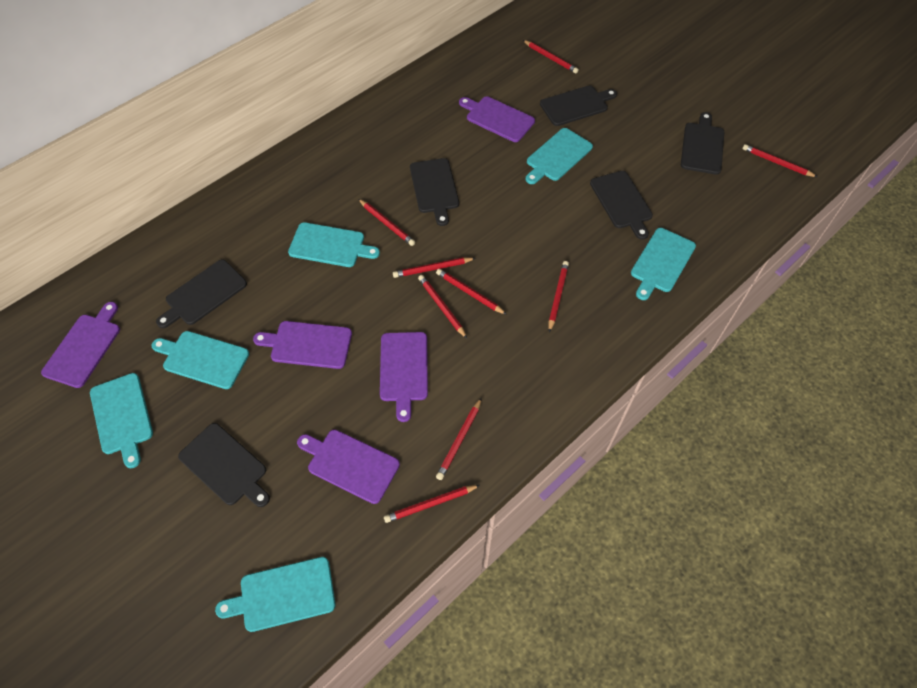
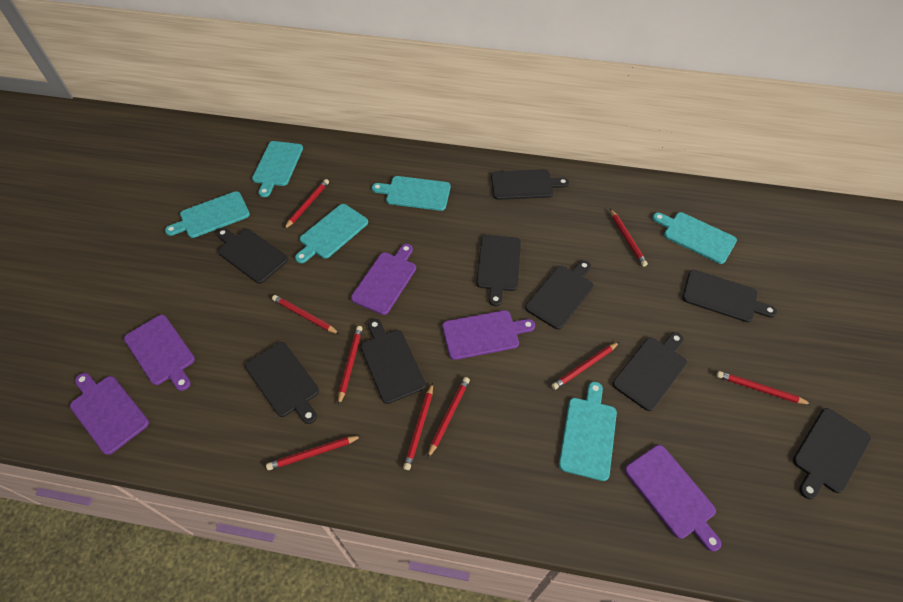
black cutting board: 6 -> 9

